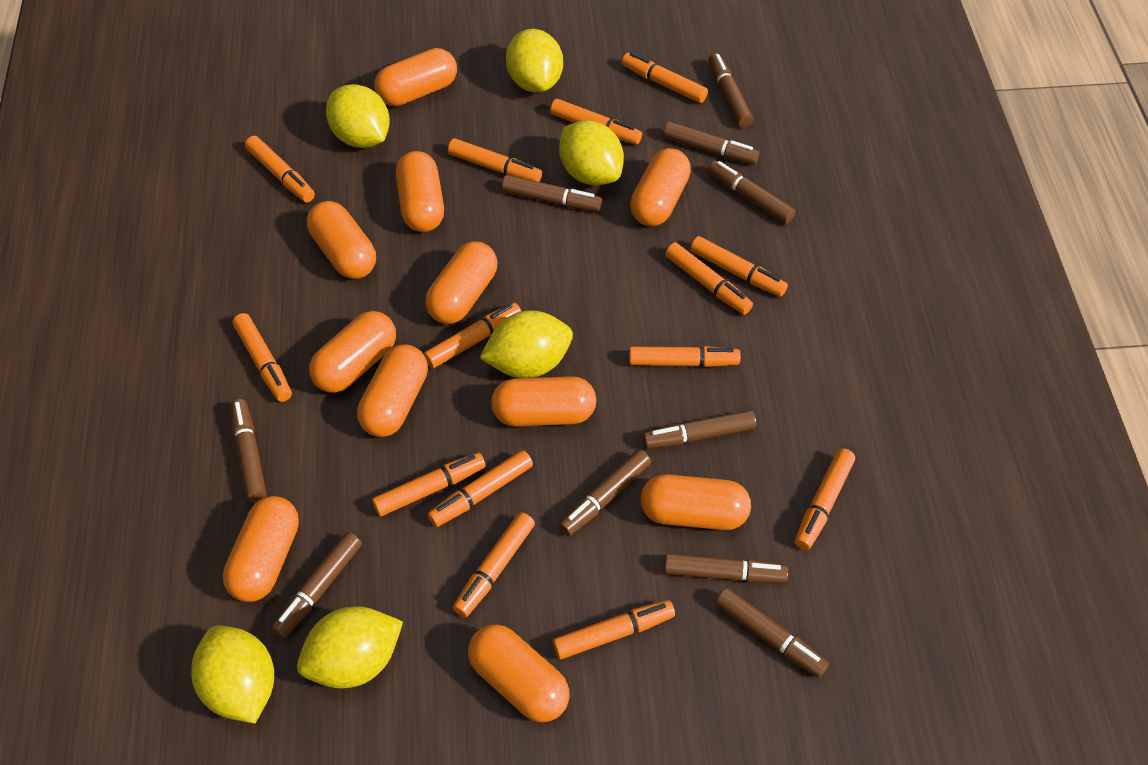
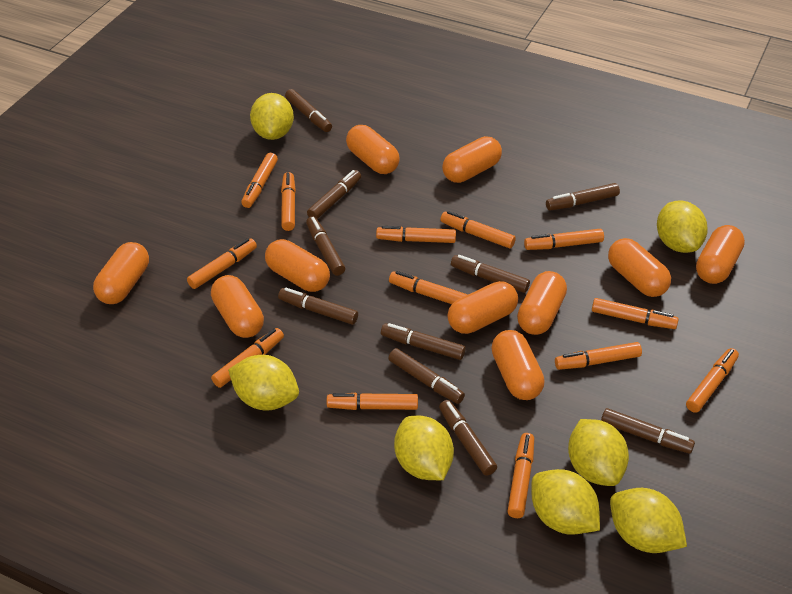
orange capsule: 11 -> 10
orange marker: 14 -> 13
yellow lemon: 6 -> 7

